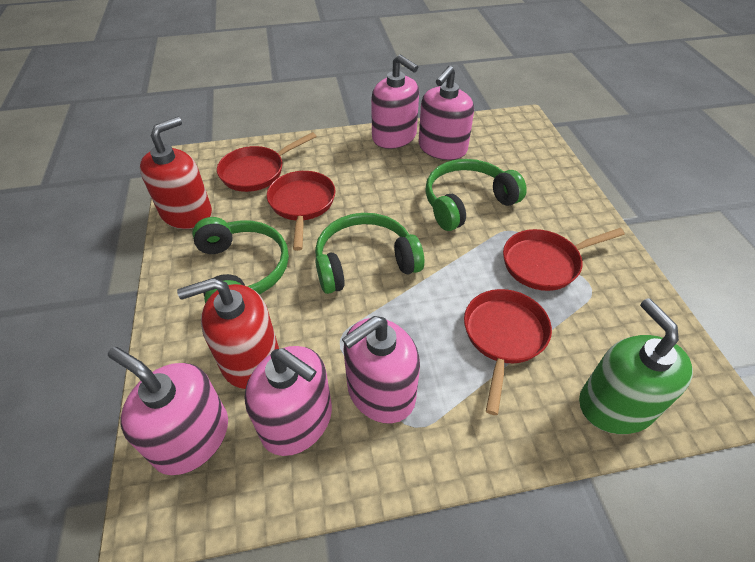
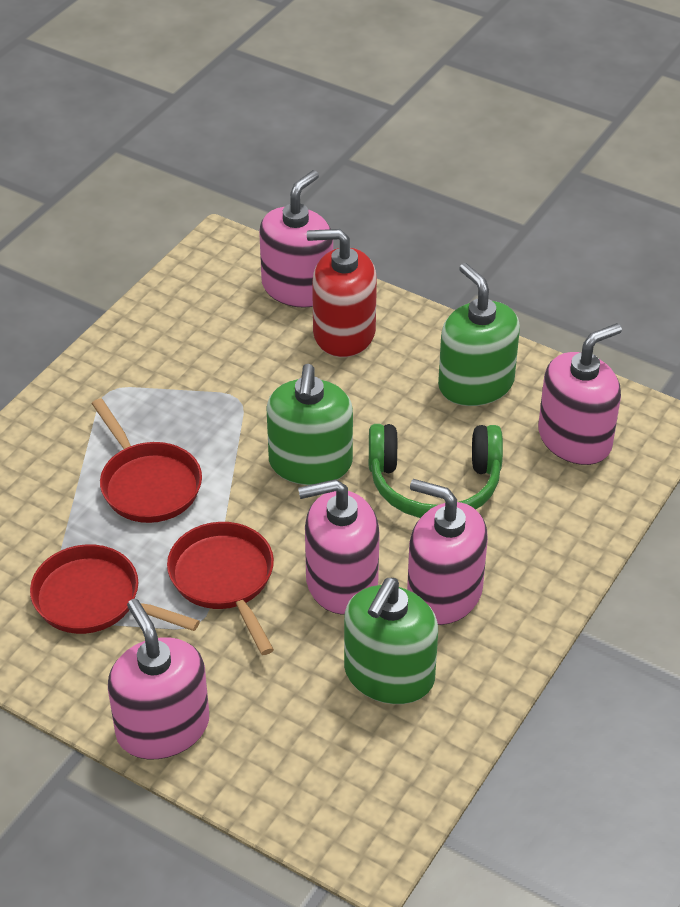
green headphones: 3 -> 1
green soap dispenser: 1 -> 3
red pan: 4 -> 3
red soap dispenser: 2 -> 1

